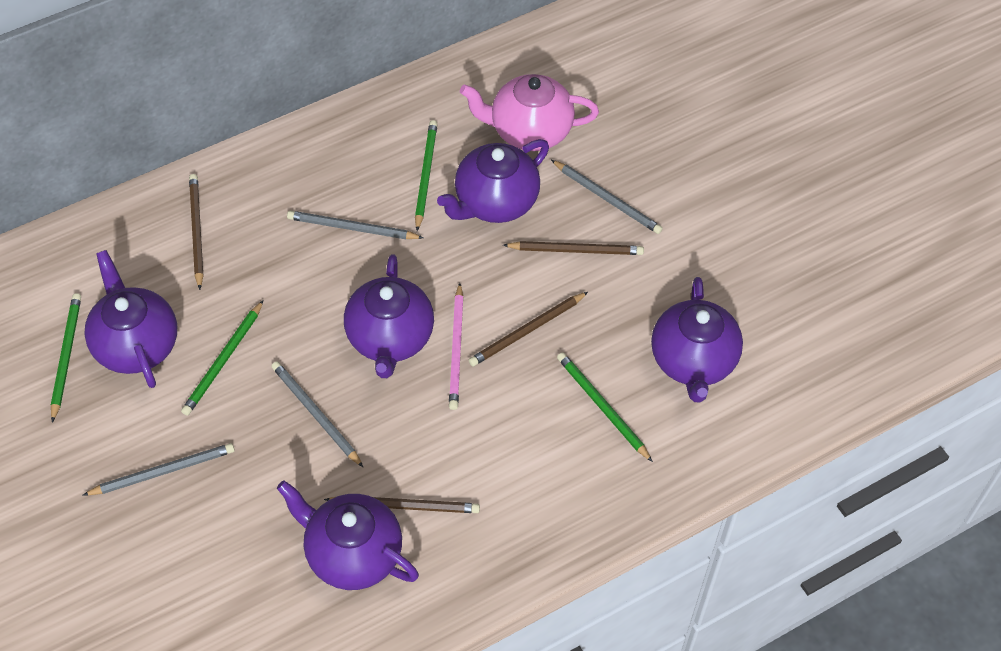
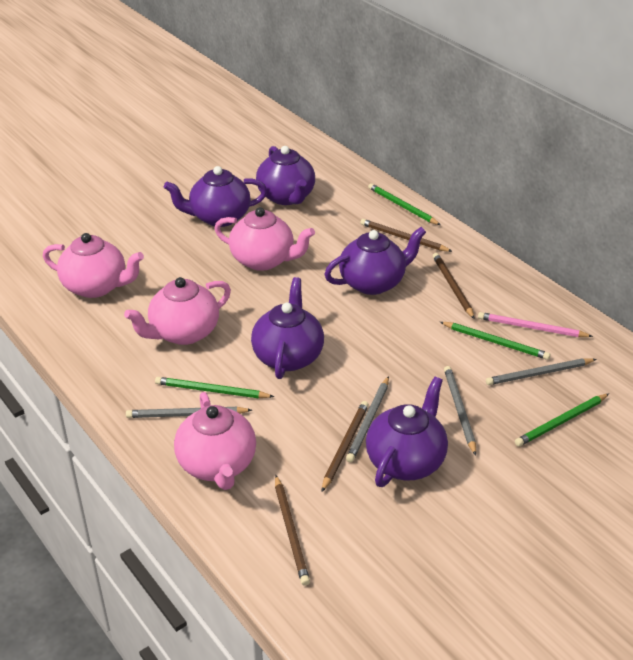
pink teapot: 1 -> 4

